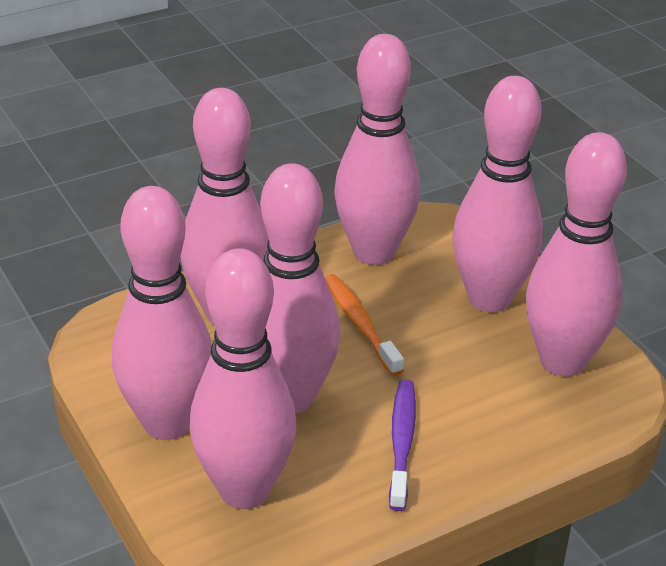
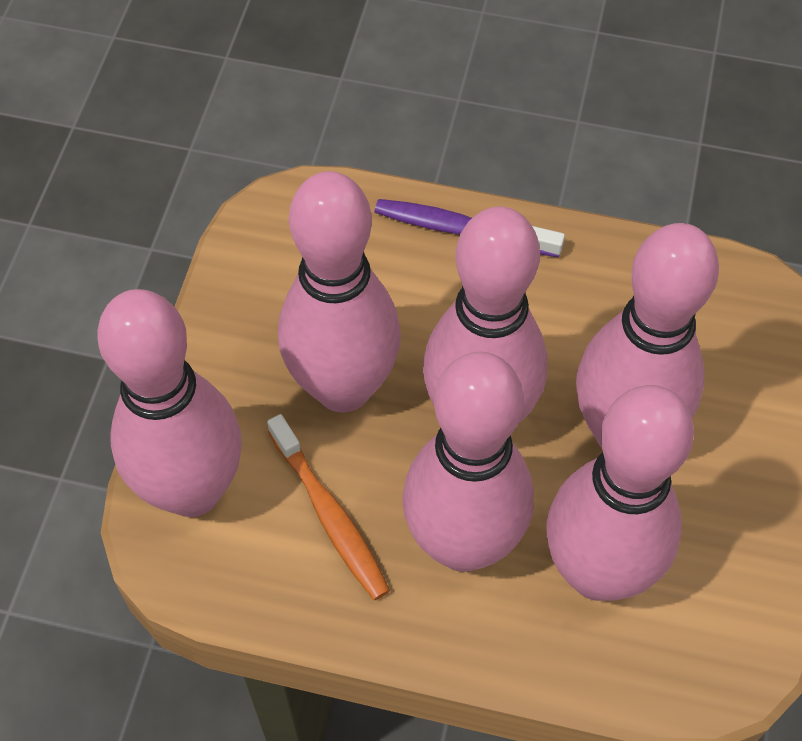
pink bowling pin: 7 -> 6

